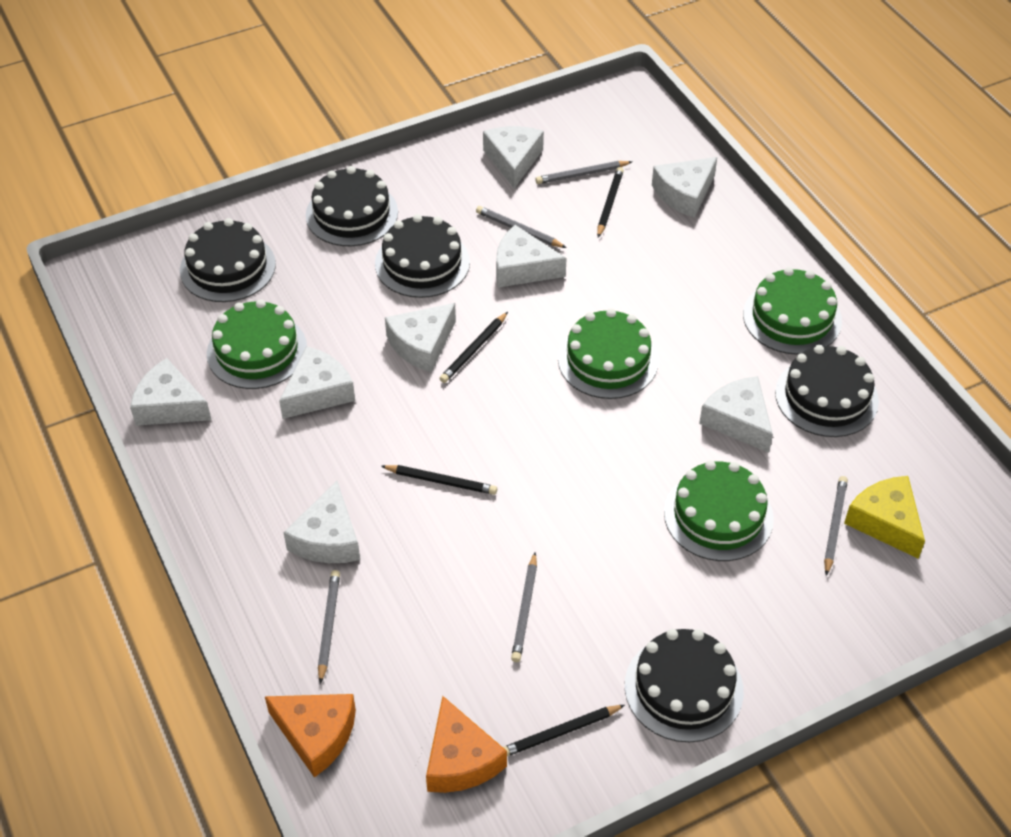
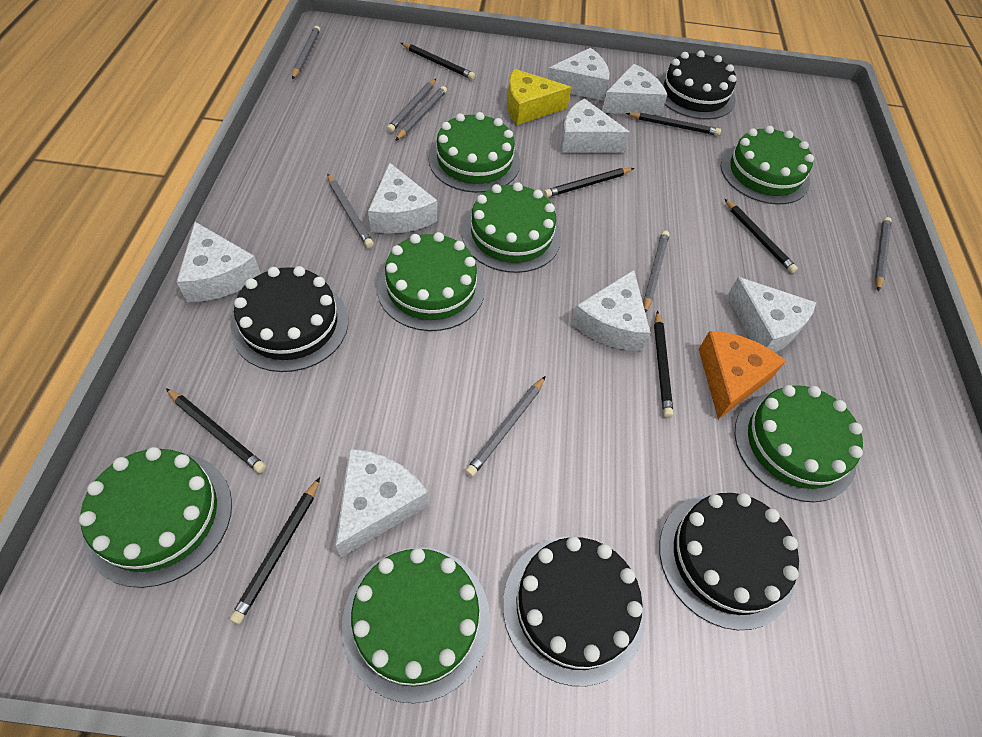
black cake: 5 -> 4
black pencil: 4 -> 7
green cake: 4 -> 7
grey pencil: 5 -> 7
orange cheese: 2 -> 1

